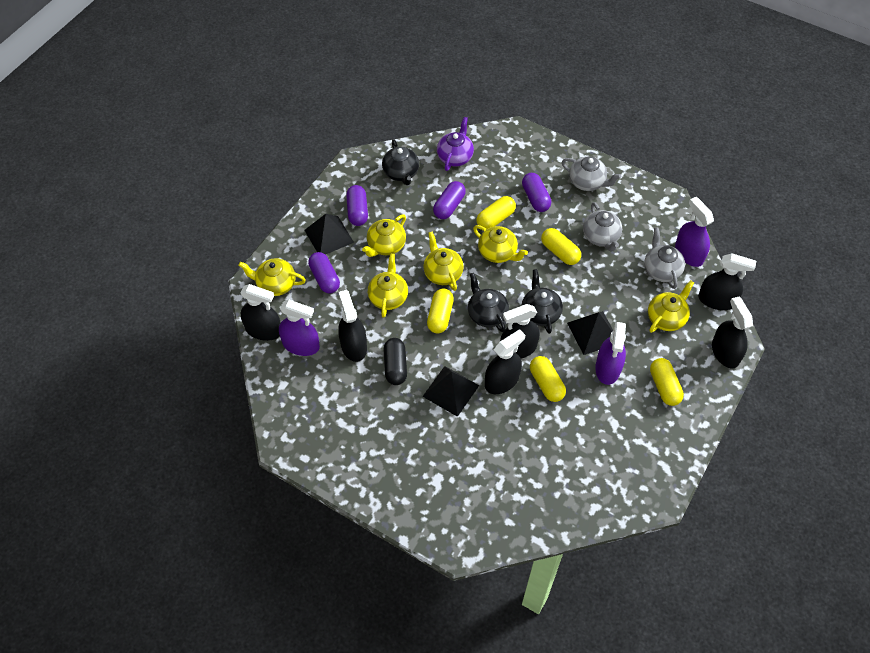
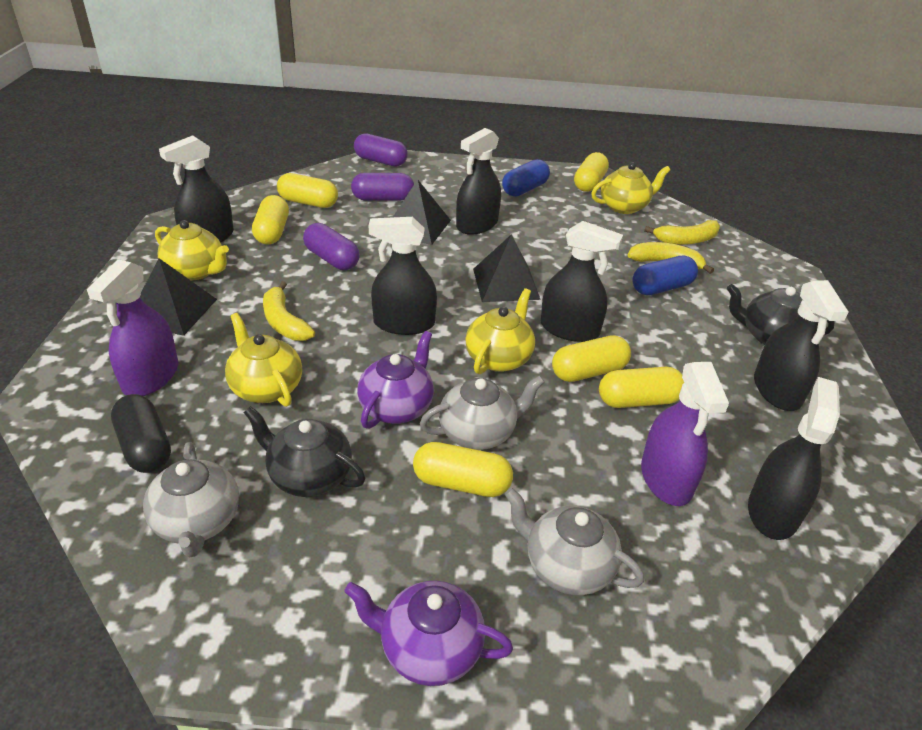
black teapot: 3 -> 2
blue capsule: 0 -> 2
purple capsule: 4 -> 3
purple spray bottle: 3 -> 2
purple teapot: 1 -> 2
yellow banana: 0 -> 3
yellow capsule: 5 -> 6
yellow teapot: 6 -> 4

